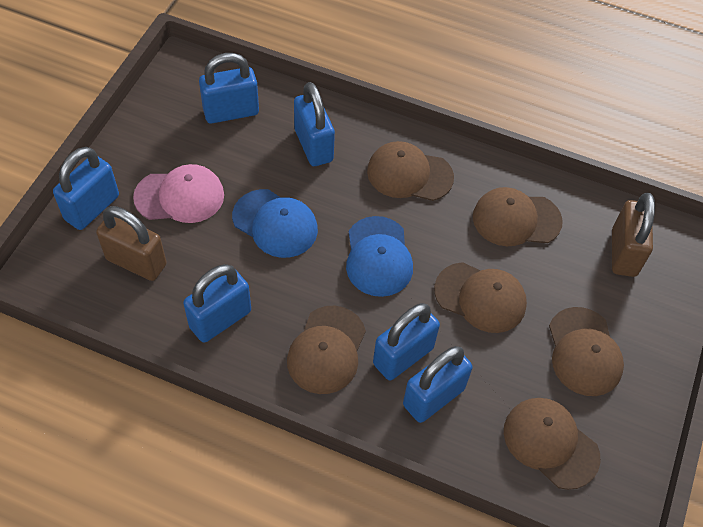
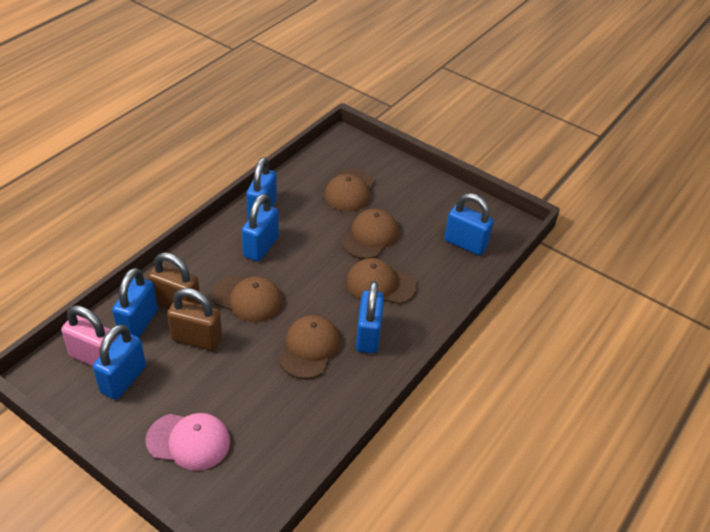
blue cap: 2 -> 0
brown cap: 6 -> 5
pink padlock: 0 -> 1

